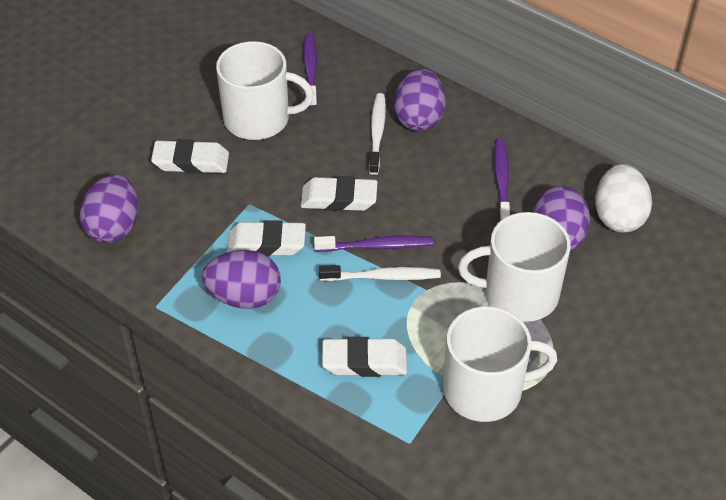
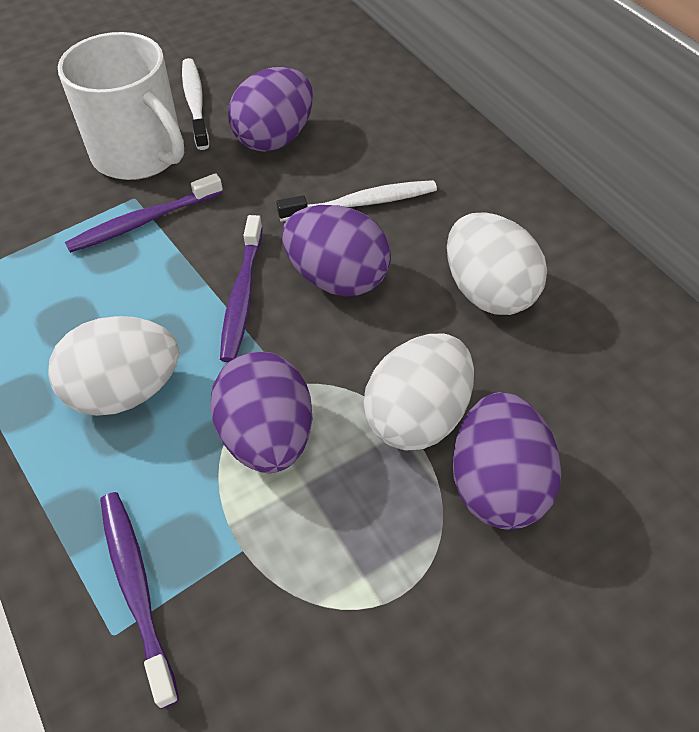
white egg: 1 -> 3
white eraser: 4 -> 0
white mug: 3 -> 1

